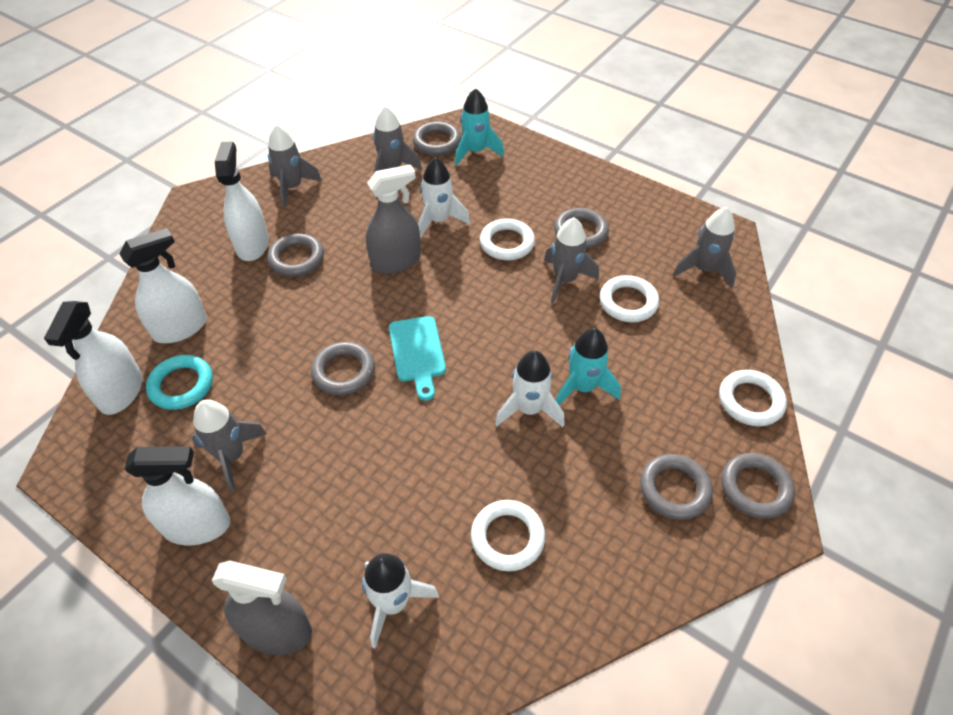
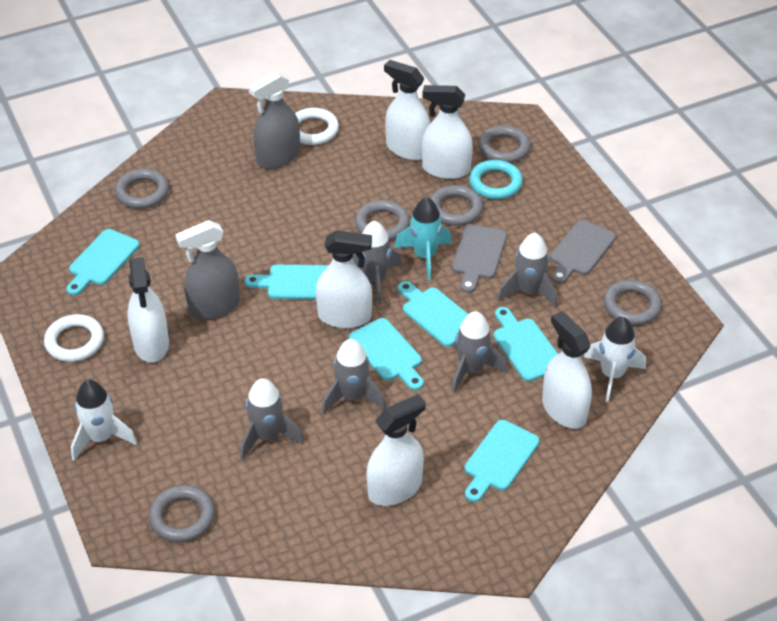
grey cutting board: 0 -> 2
turquoise cutting board: 1 -> 6
turquoise rocket: 2 -> 1
white ring: 4 -> 2
white rocket: 3 -> 2
white spray bottle: 4 -> 6

